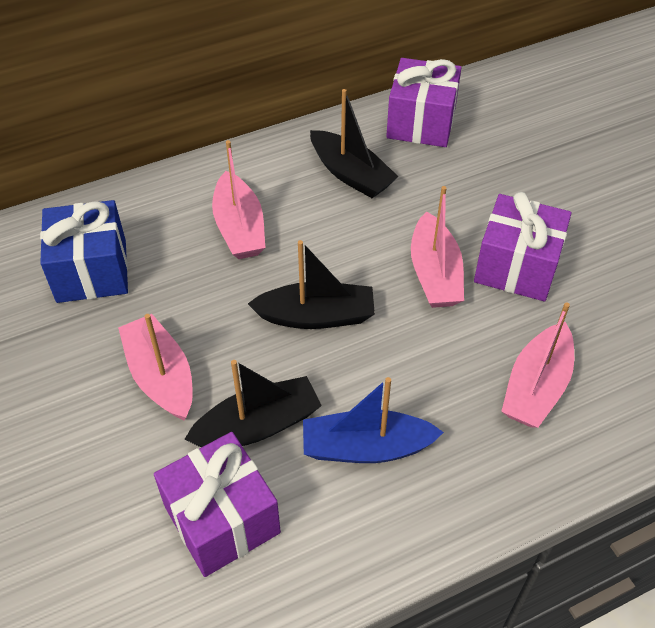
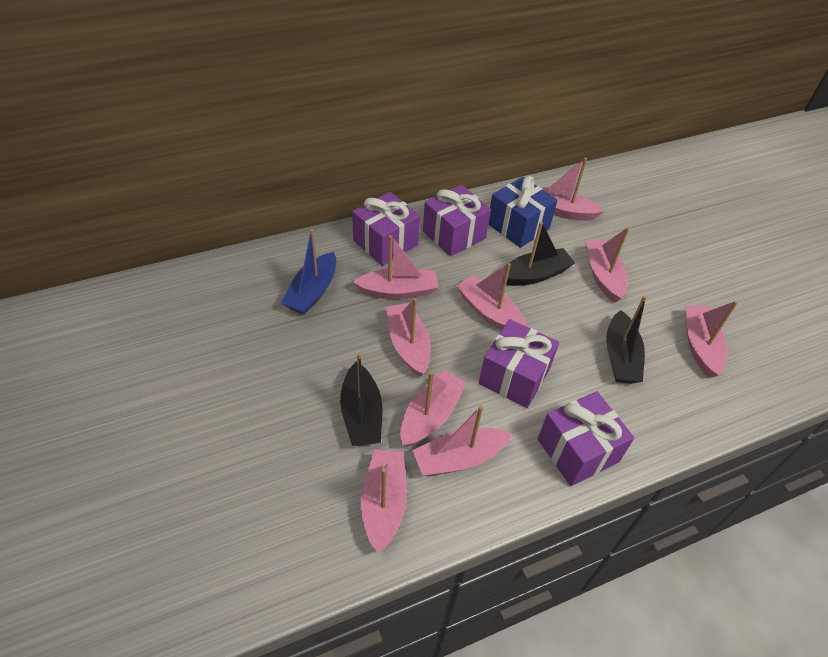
pink boat: 4 -> 9
purple gift: 3 -> 4

